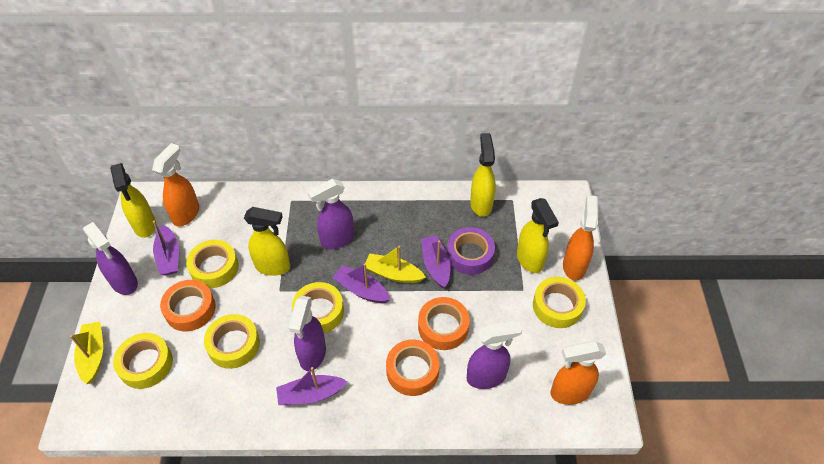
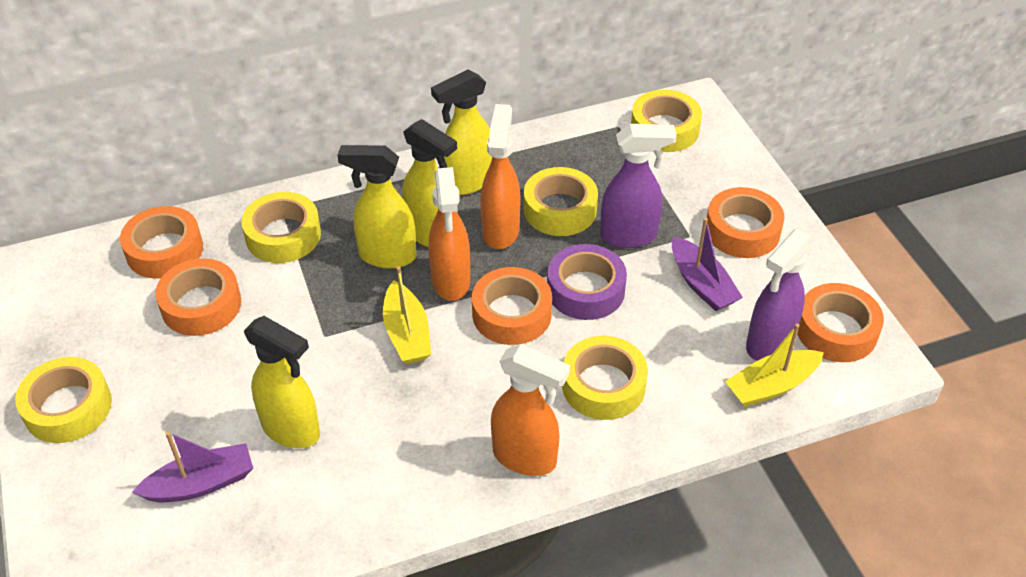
orange tape: 3 -> 5
purple boat: 4 -> 2
purple spray bottle: 4 -> 2

